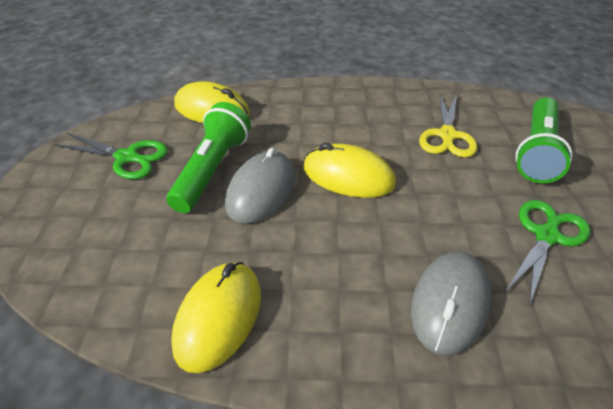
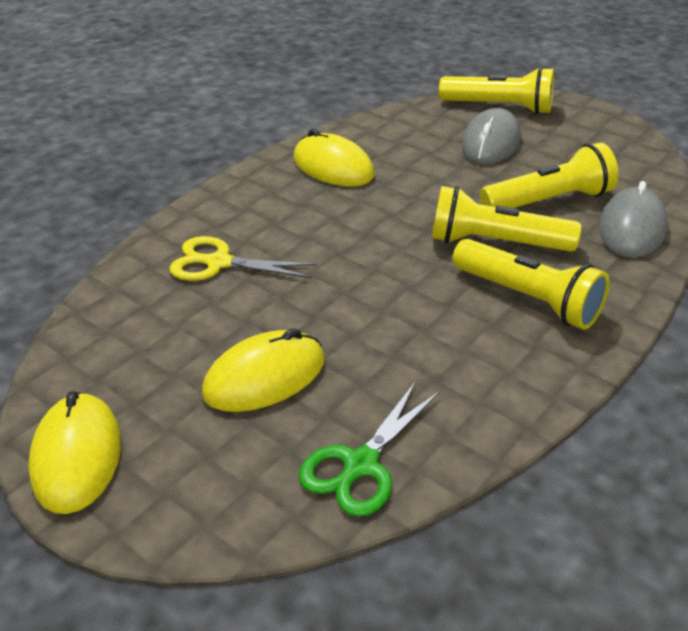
green flashlight: 2 -> 0
green scissors: 2 -> 1
yellow flashlight: 0 -> 4

